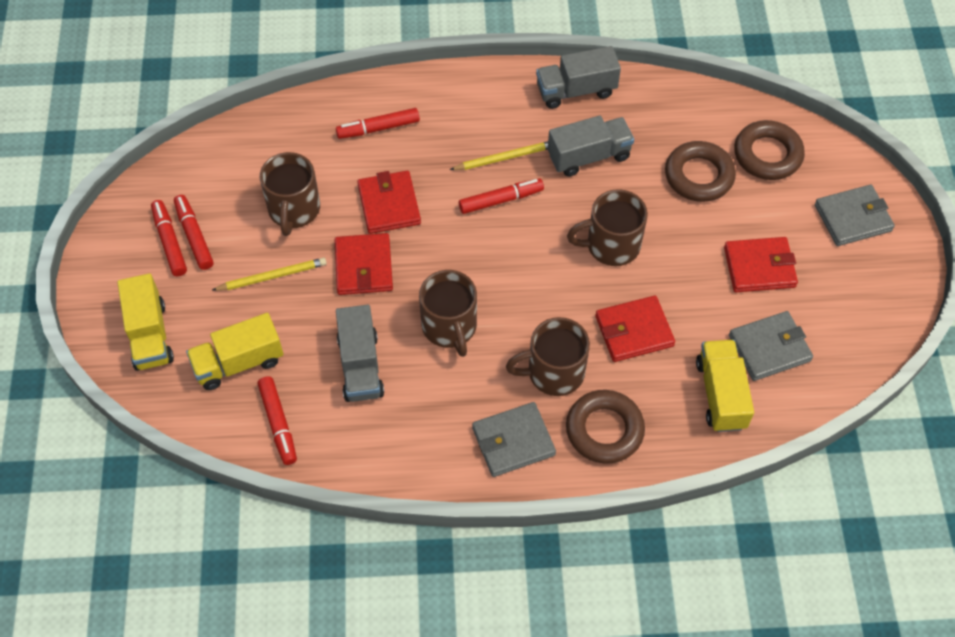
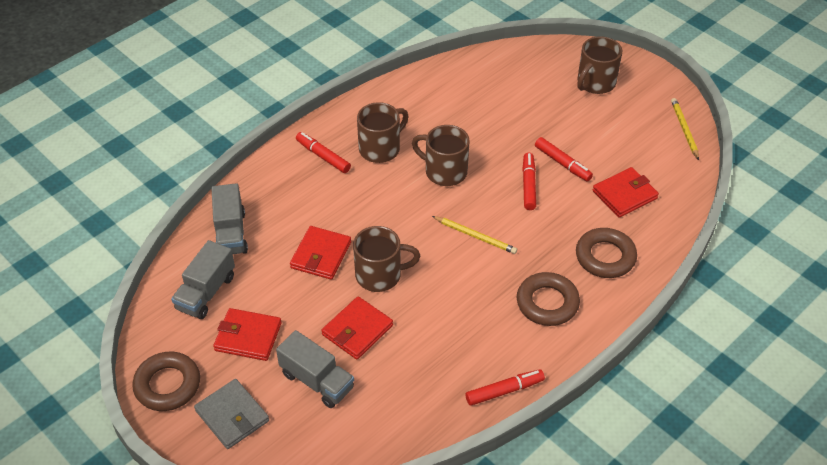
grey wallet: 3 -> 1
red marker: 5 -> 4
yellow truck: 3 -> 0

